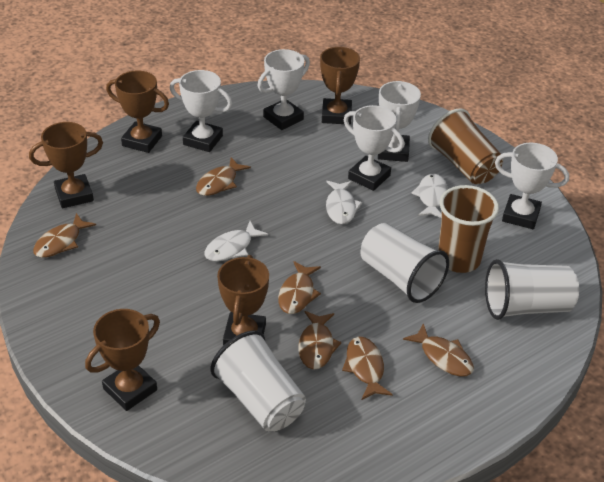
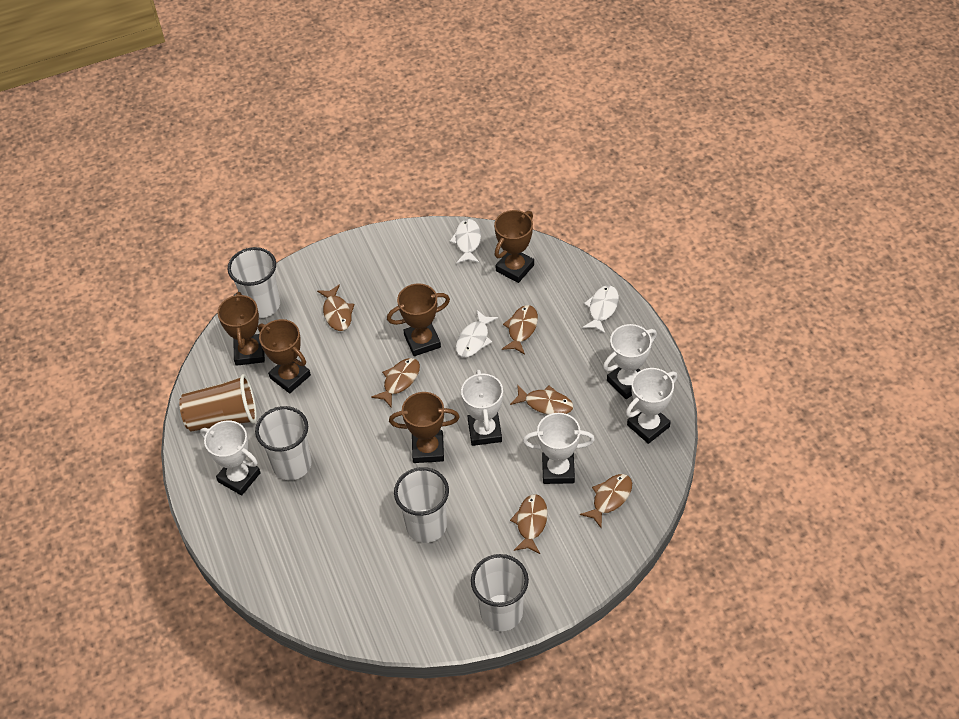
brown cup: 2 -> 1
white cup: 3 -> 4

